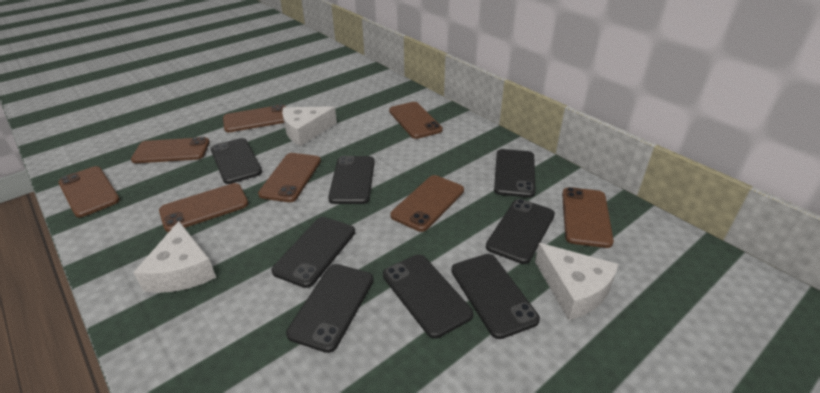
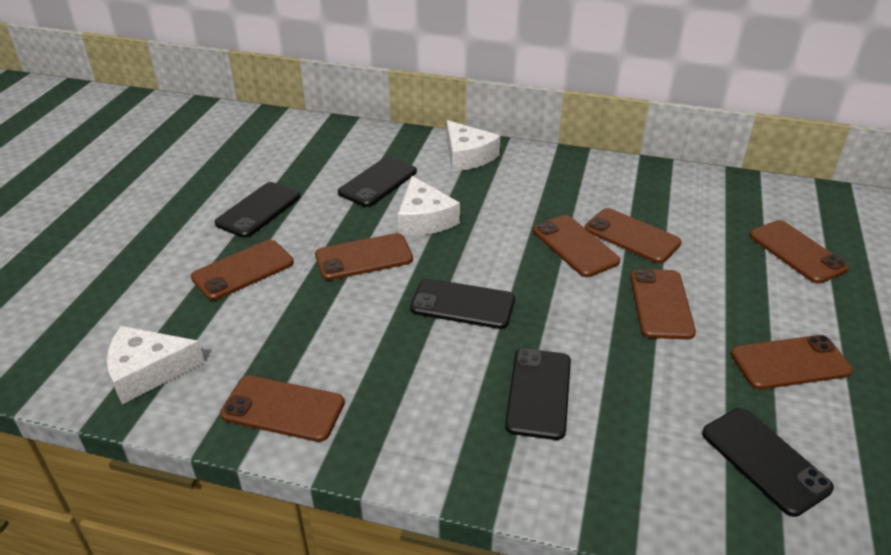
black phone: 8 -> 5

